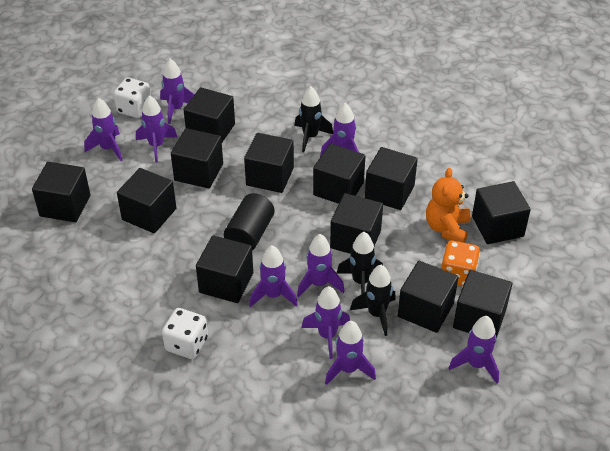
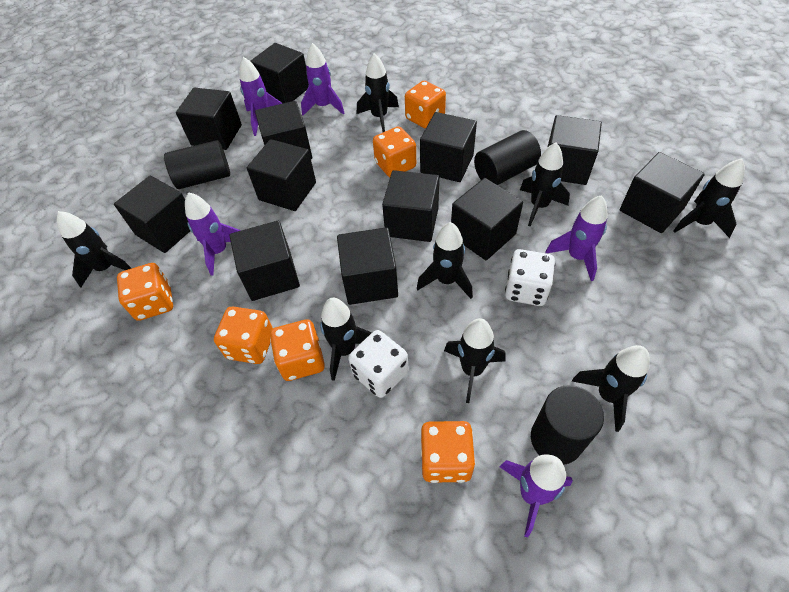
black cylinder: 1 -> 3
black rocket: 3 -> 8
orange dice: 1 -> 6
orange teddy bear: 1 -> 0
purple rocket: 9 -> 5

